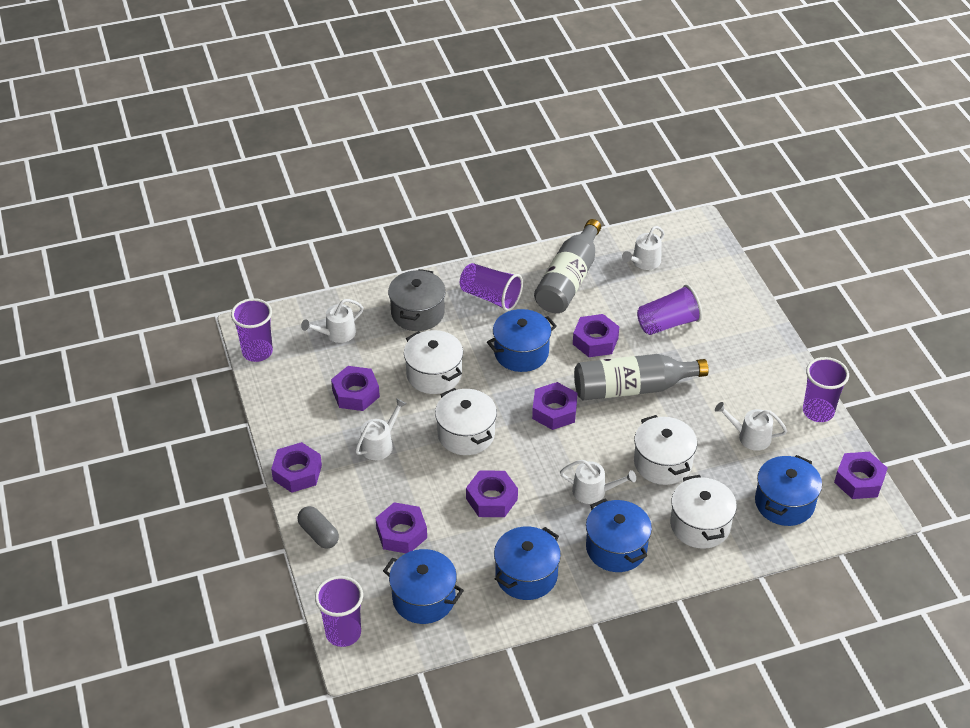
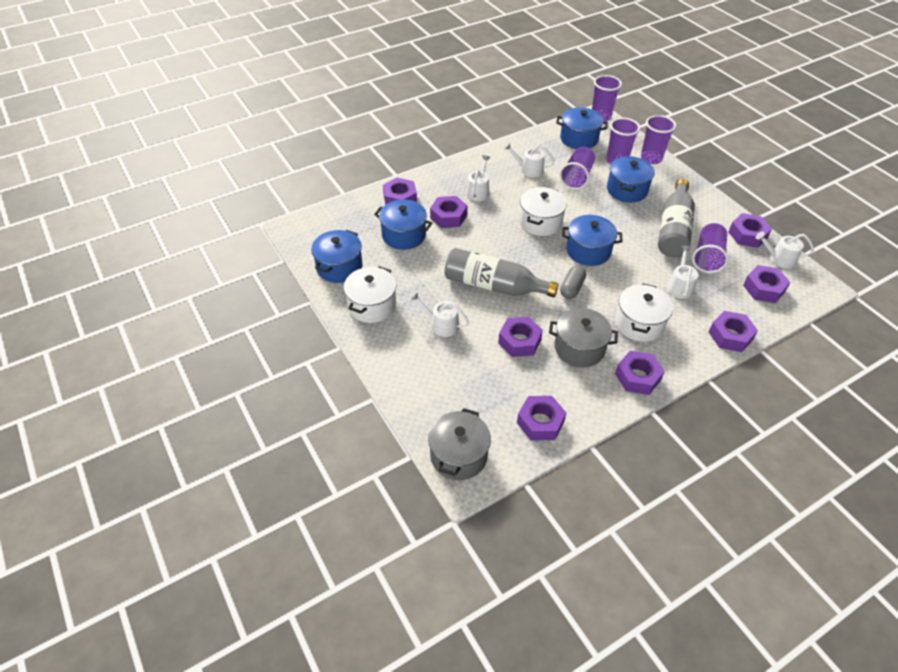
grey pot: 1 -> 2
purple nut: 7 -> 8
white pot: 4 -> 3

